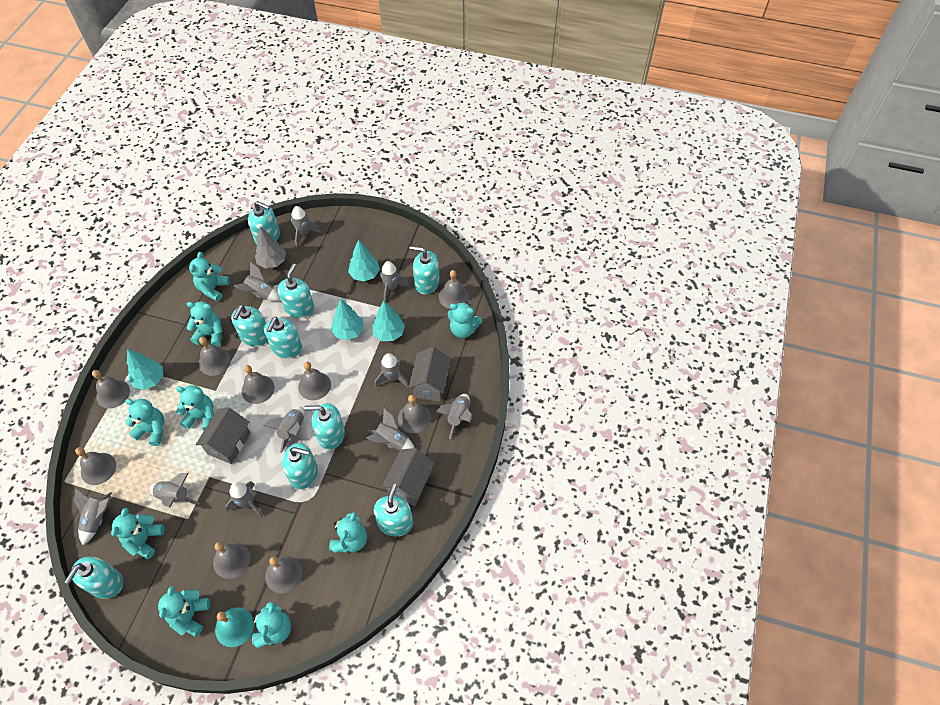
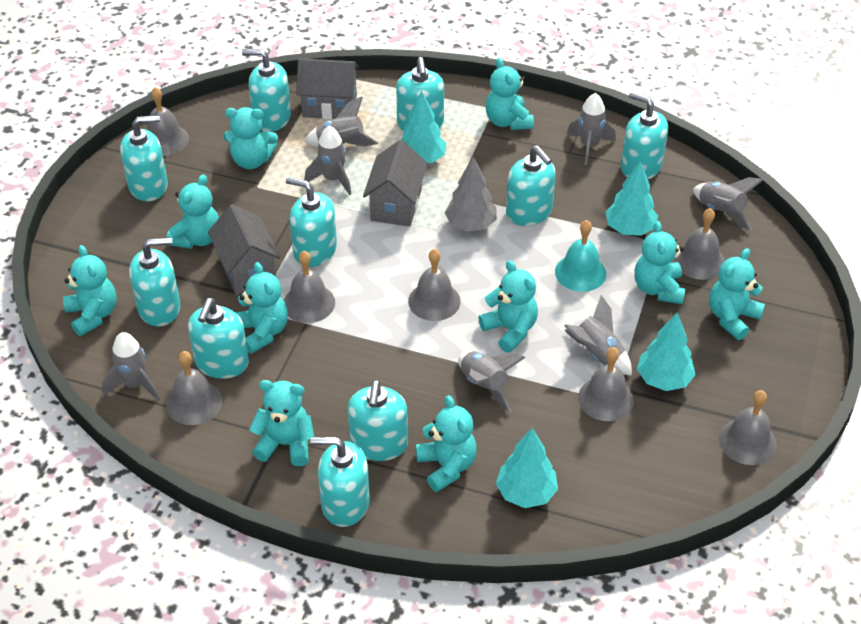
grey bell: 9 -> 7
grey rocket: 10 -> 7
turquoise soap dispenser: 9 -> 10
turquoise teddy bear: 9 -> 10

